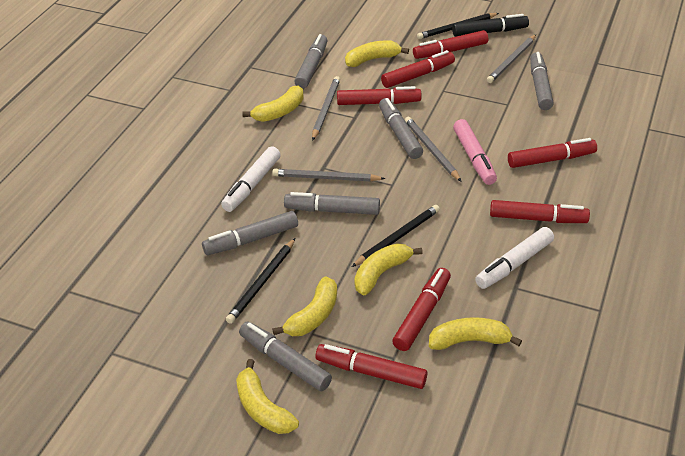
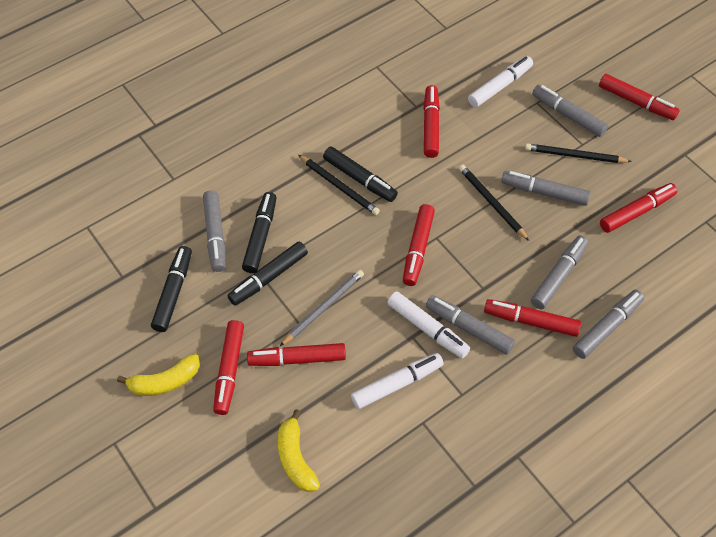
black marker: 1 -> 4
grey pencil: 4 -> 1
pink marker: 1 -> 0
white marker: 2 -> 3
yellow banana: 6 -> 2

